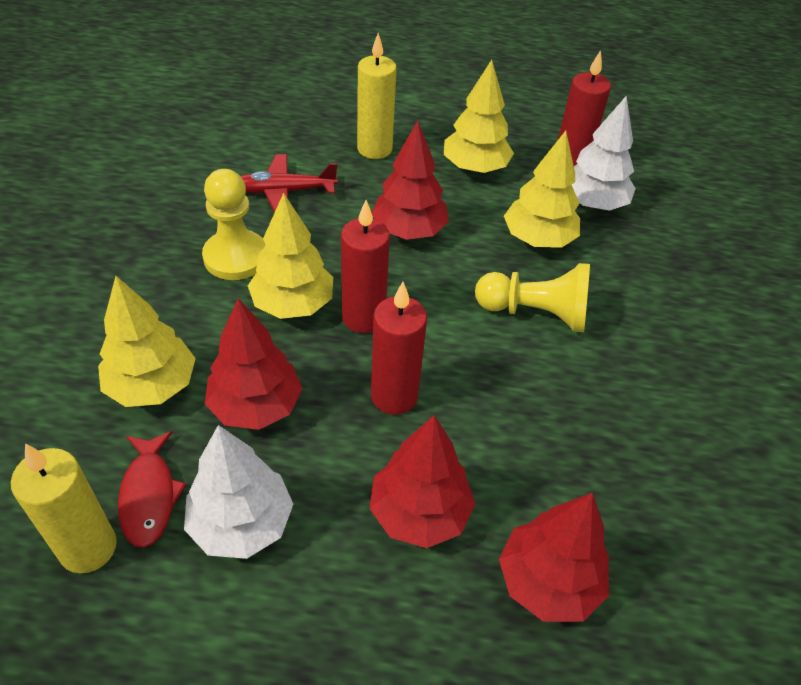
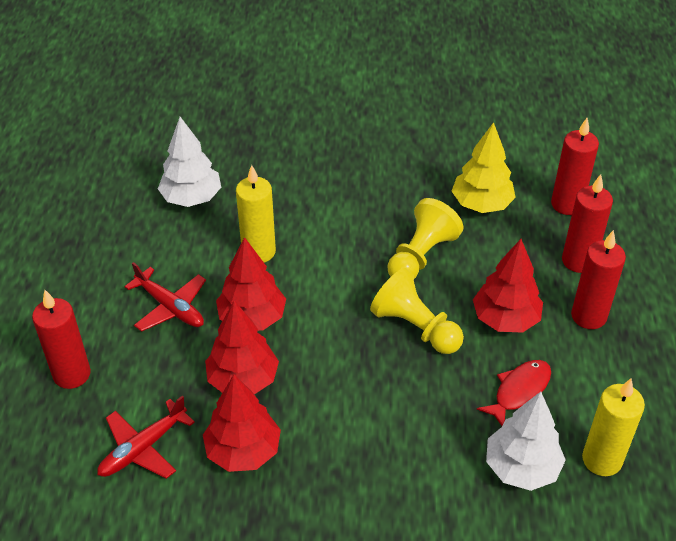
red candle: 3 -> 4
red plane: 1 -> 2
yellow tree: 4 -> 1

